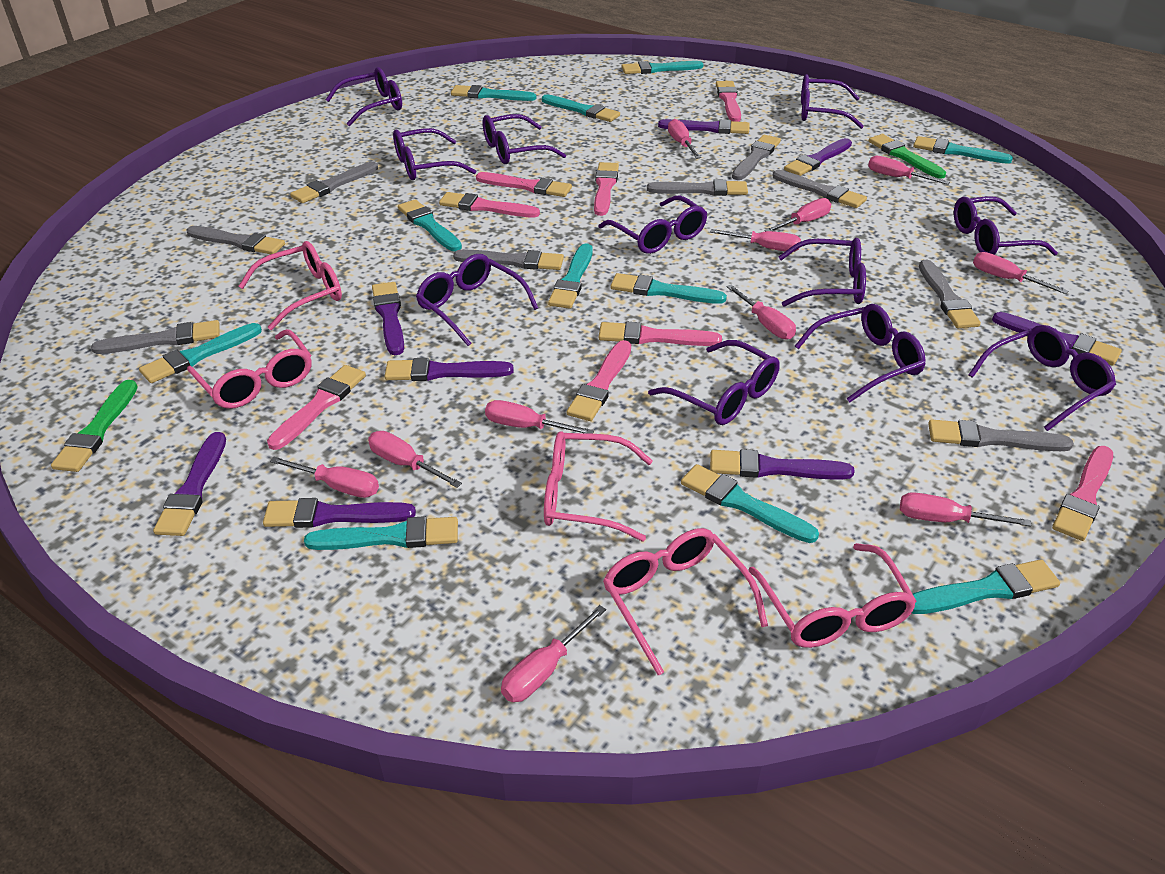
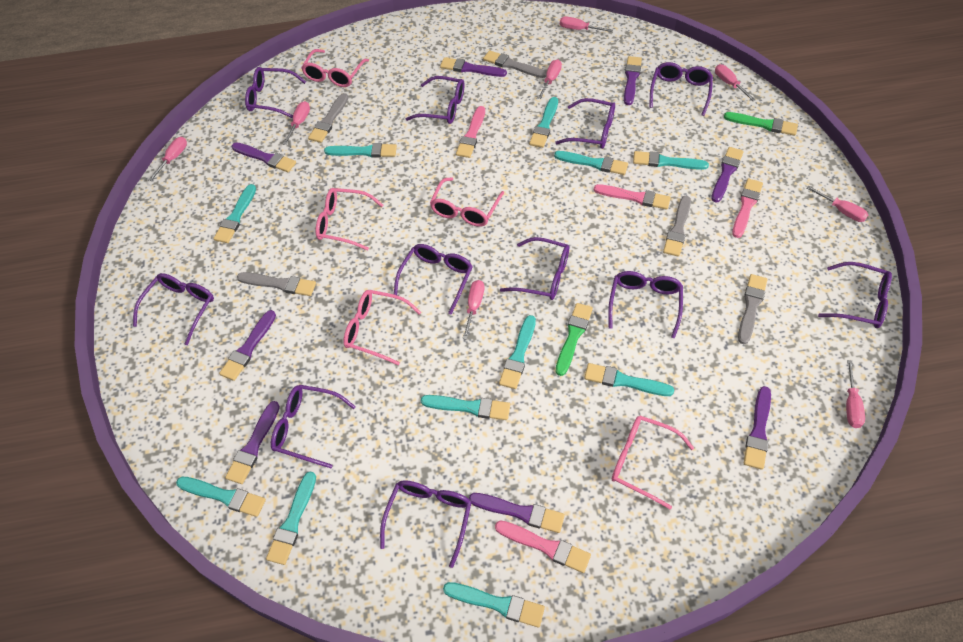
grey brush: 9 -> 5
pink brush: 8 -> 4
pink screwdriver: 11 -> 8

